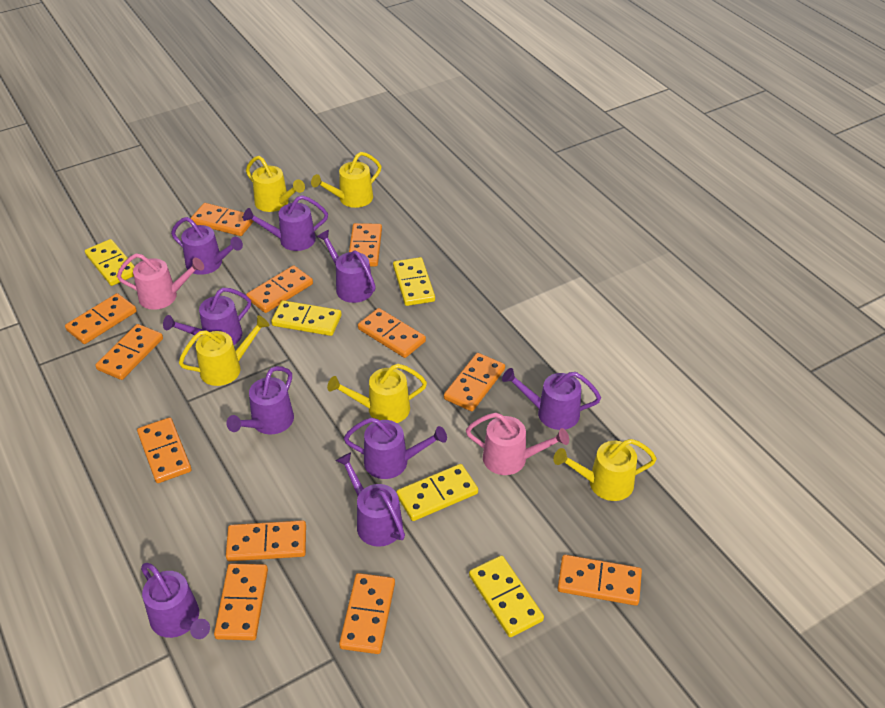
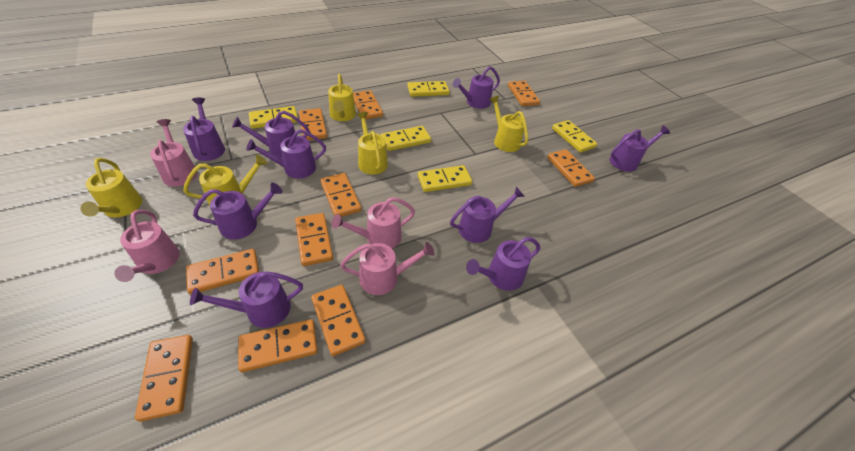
orange domino: 12 -> 10
pink watering can: 2 -> 4

